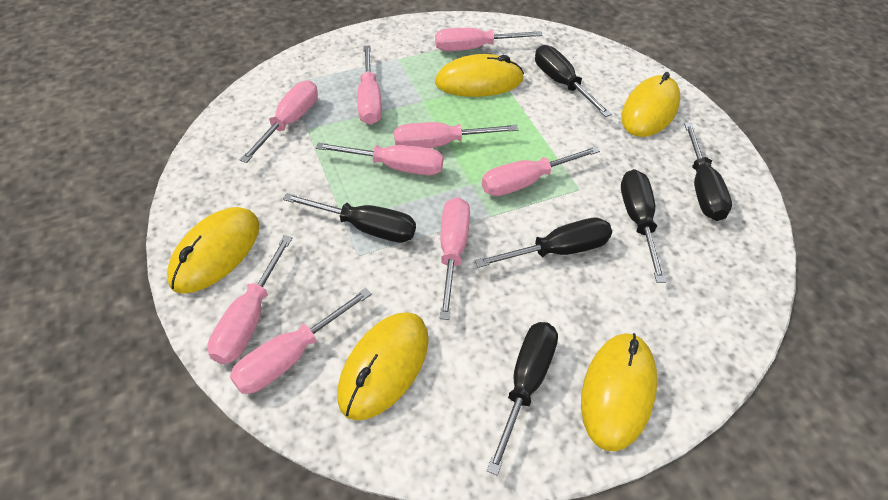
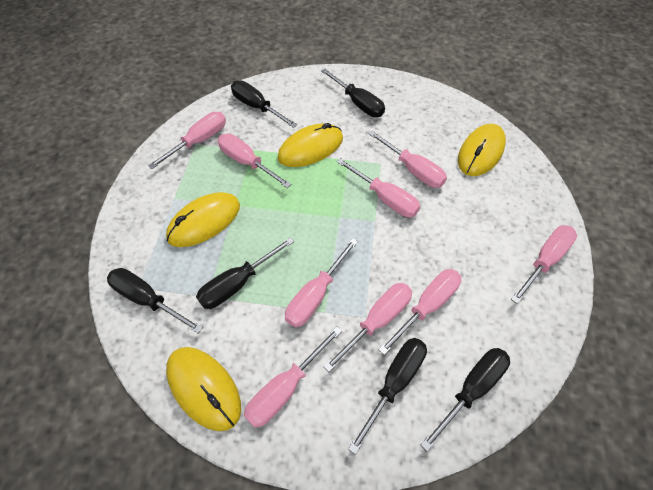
yellow mouse: 5 -> 4

